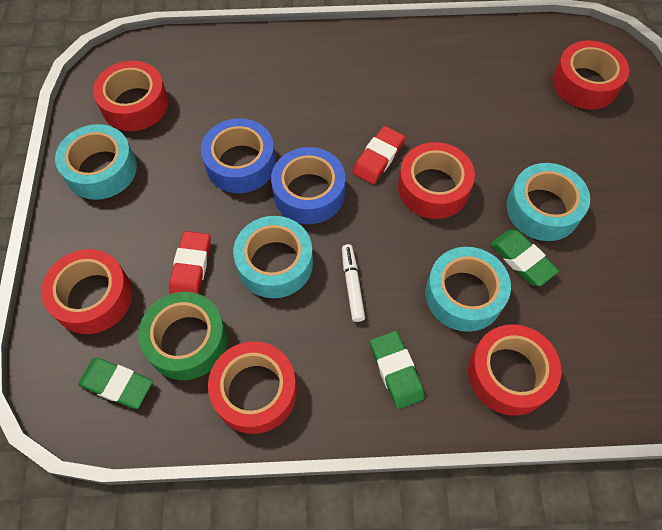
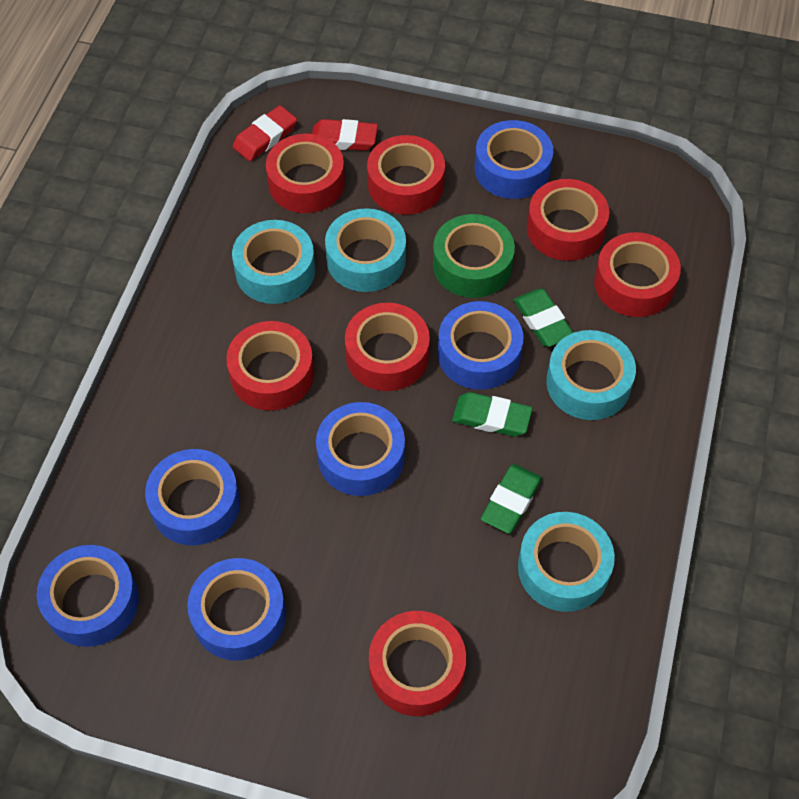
blue tape: 2 -> 6
red tape: 6 -> 7
white marker: 1 -> 0

